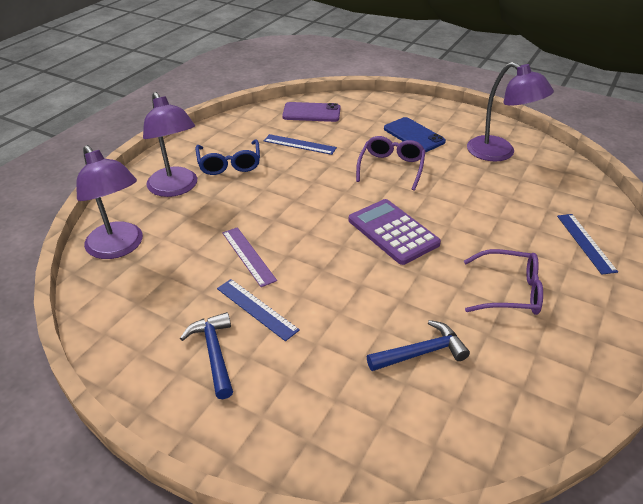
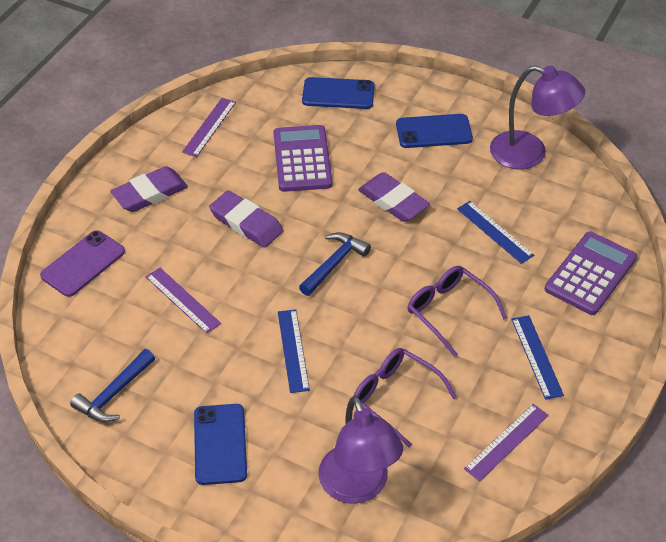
blue glasses: 1 -> 0
blue phone: 1 -> 3
purple calculator: 1 -> 2
purple eraser: 0 -> 3
purple lamp: 3 -> 2
purple ruler: 1 -> 3

